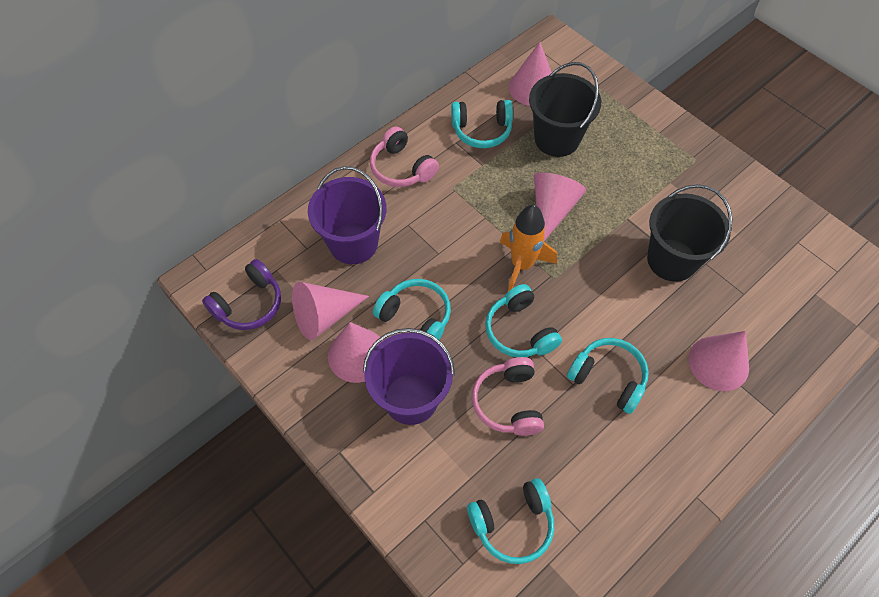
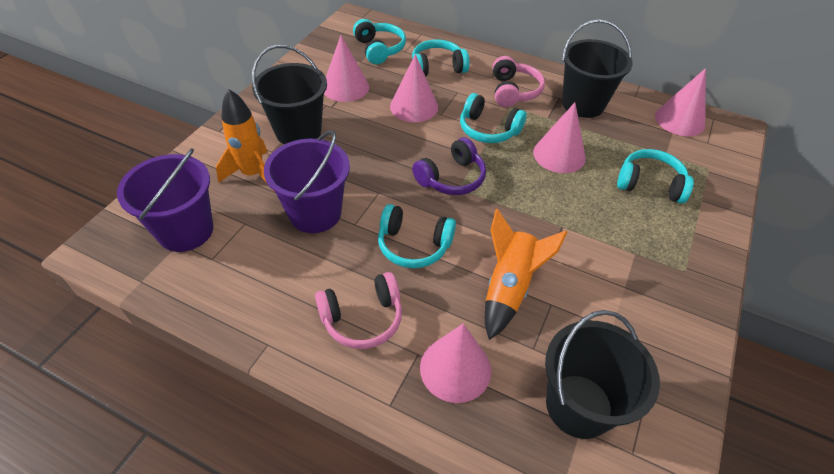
black bucket: 2 -> 3
orange rocket: 1 -> 2

